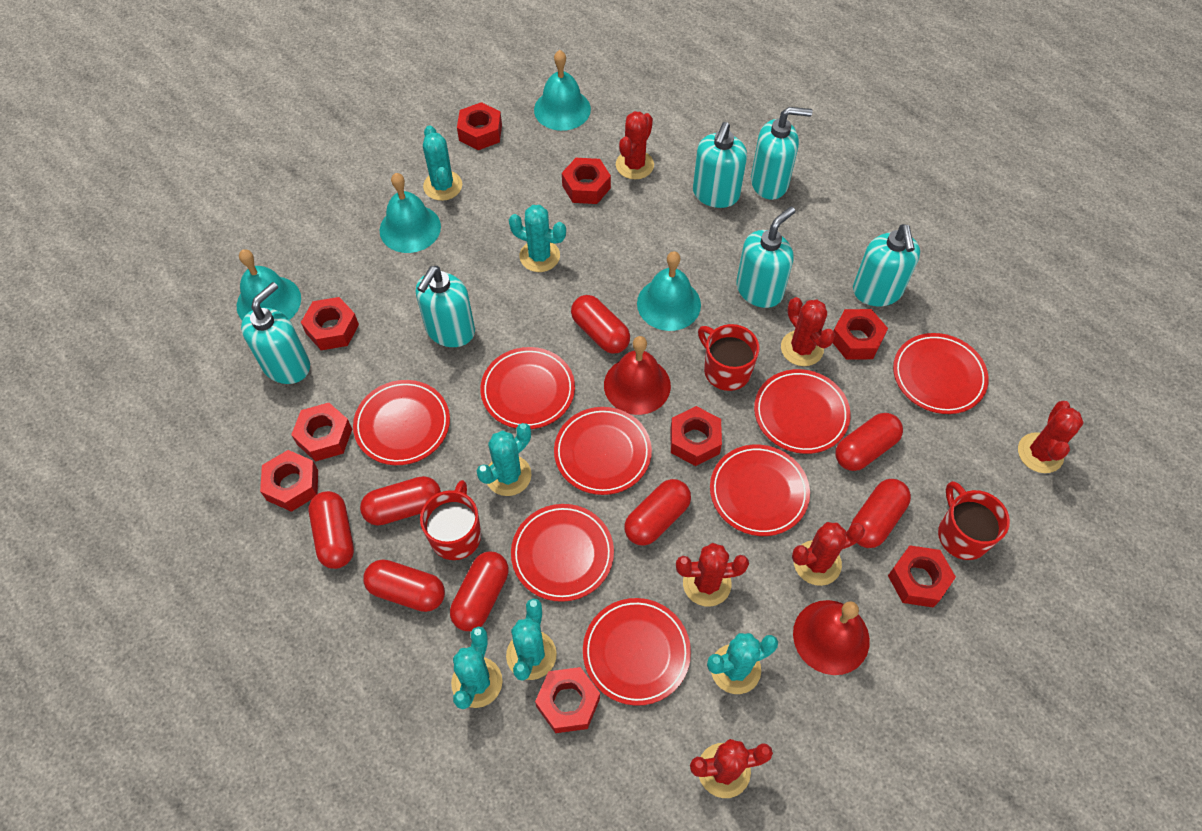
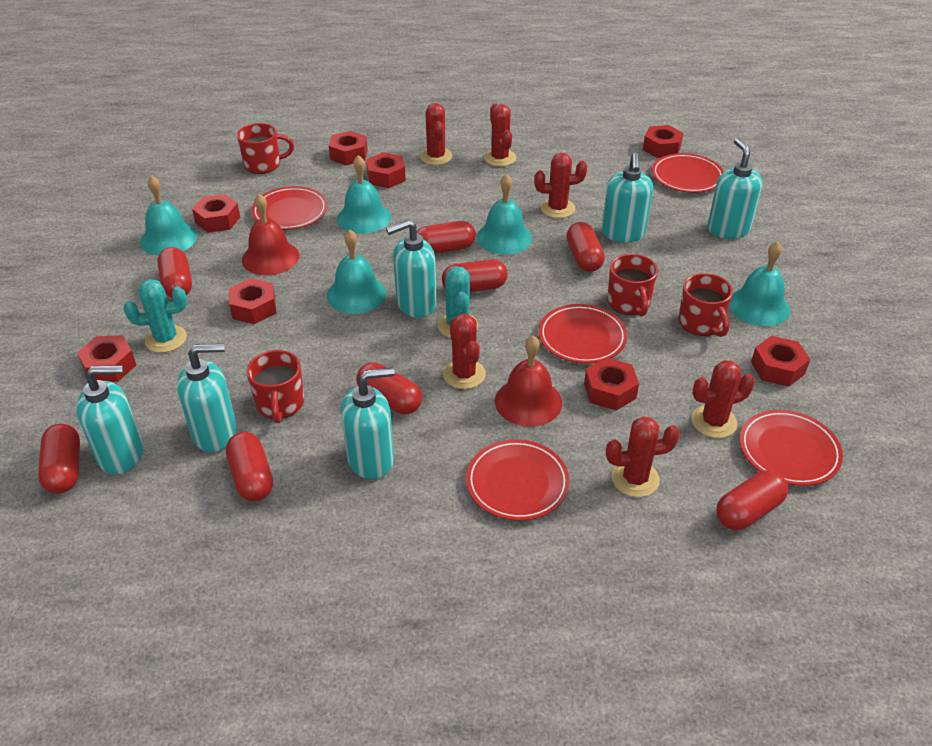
red mug: 3 -> 4
red nut: 9 -> 8
red plate: 8 -> 5
turquoise bell: 4 -> 5
turquoise cactus: 6 -> 2

